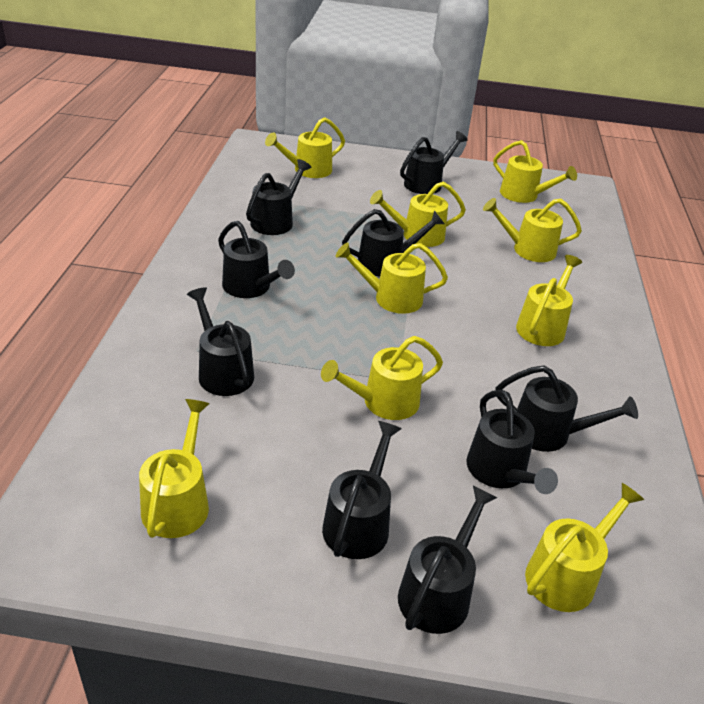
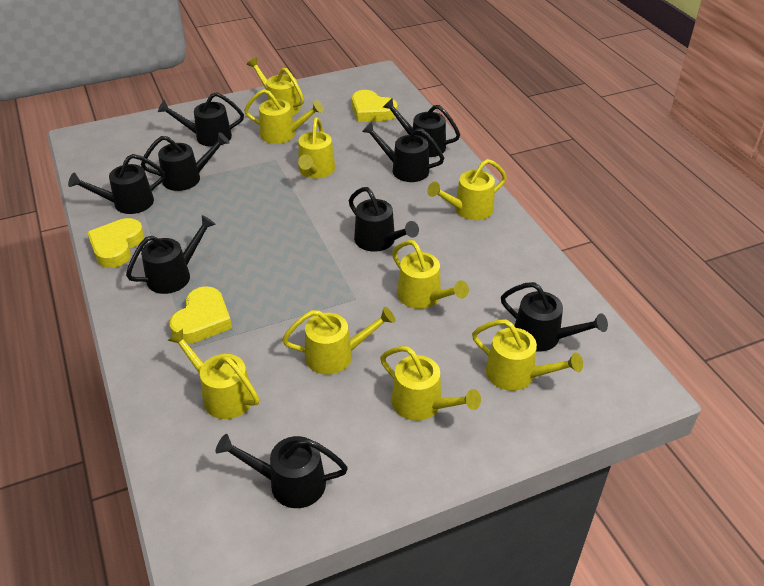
yellow heart: 0 -> 3

